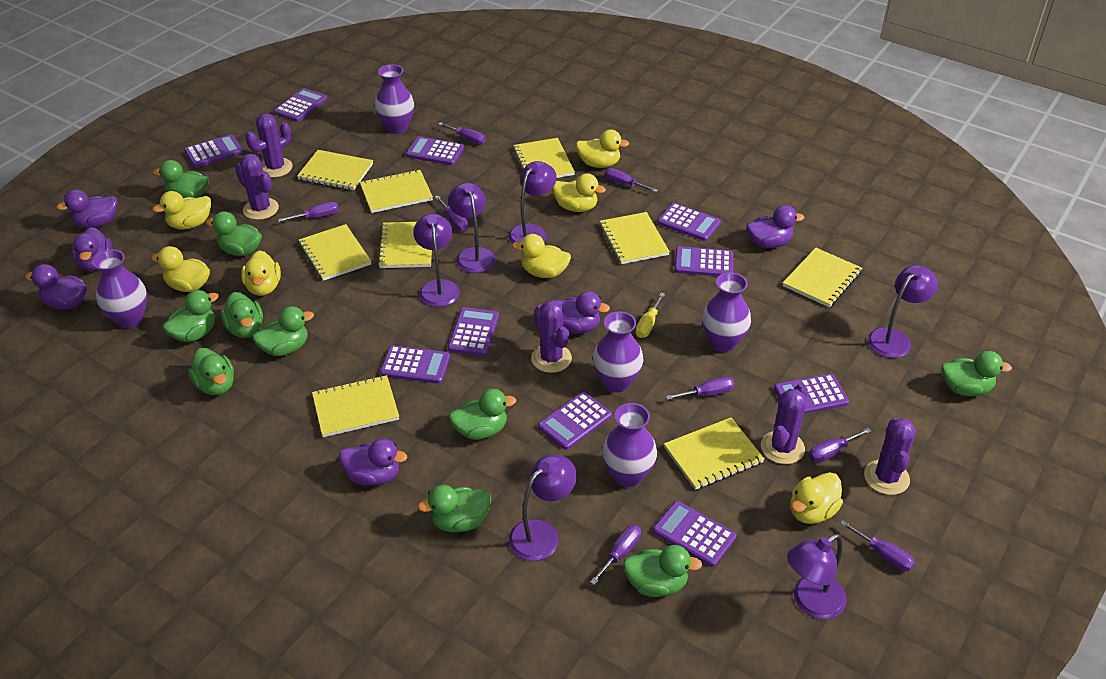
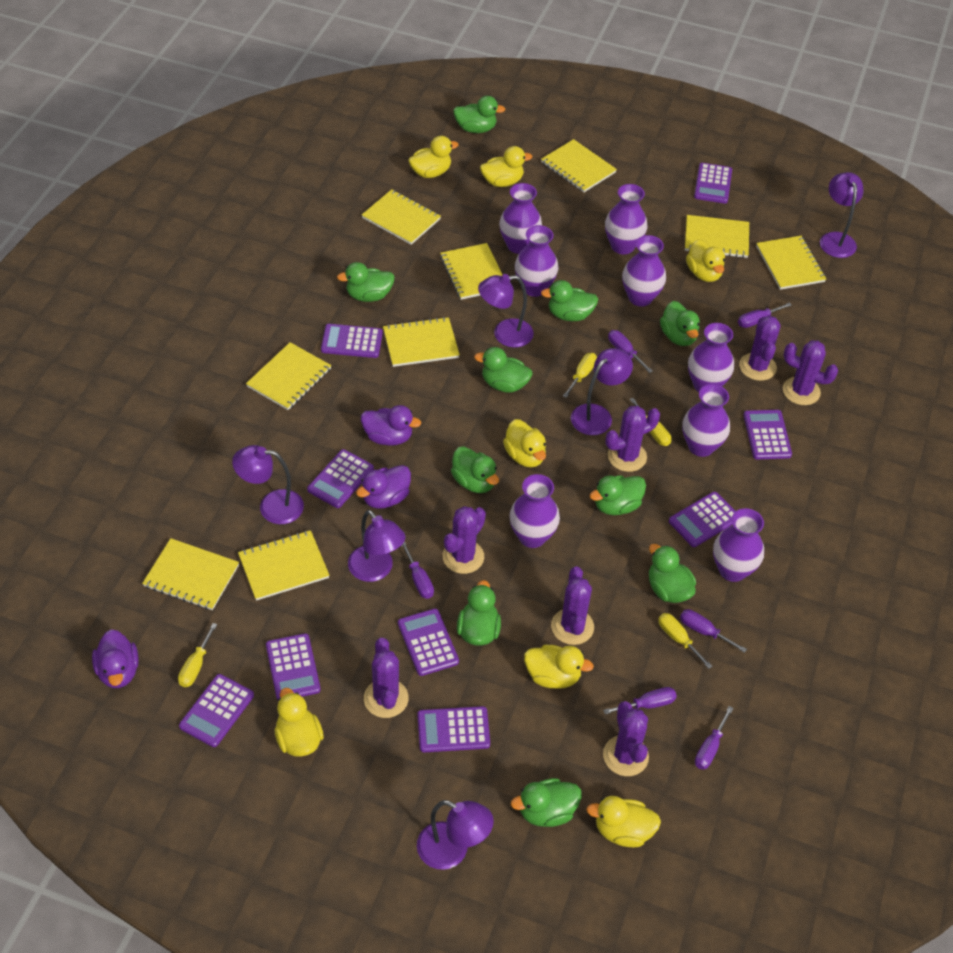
purple cactus: 5 -> 7
purple calculator: 10 -> 9
purple duck: 6 -> 3
purple screwdriver: 8 -> 6
purple vase: 5 -> 8
yellow screwdriver: 1 -> 4

